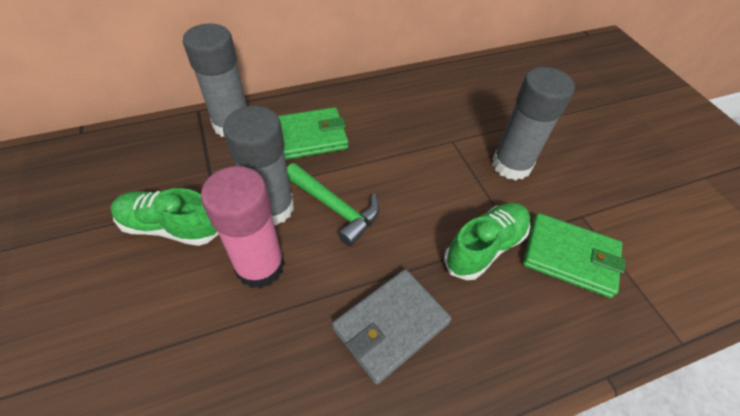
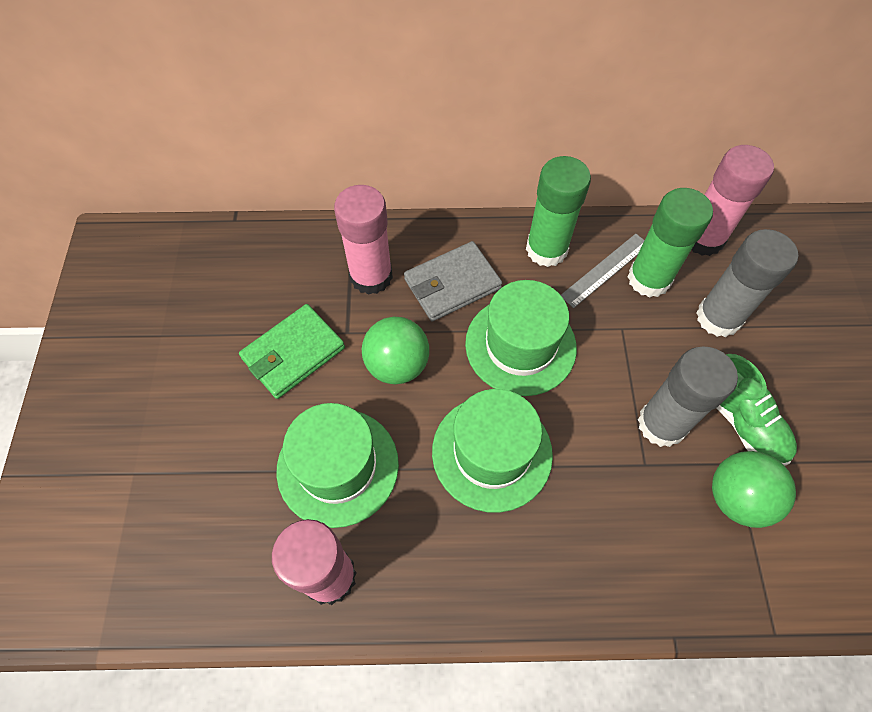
green ball: 0 -> 2
green glue stick: 0 -> 2
green hammer: 1 -> 0
green hat: 0 -> 3
green shoe: 2 -> 1
green wallet: 2 -> 1
grey glue stick: 3 -> 2
grey ruler: 0 -> 1
pink glue stick: 1 -> 3

